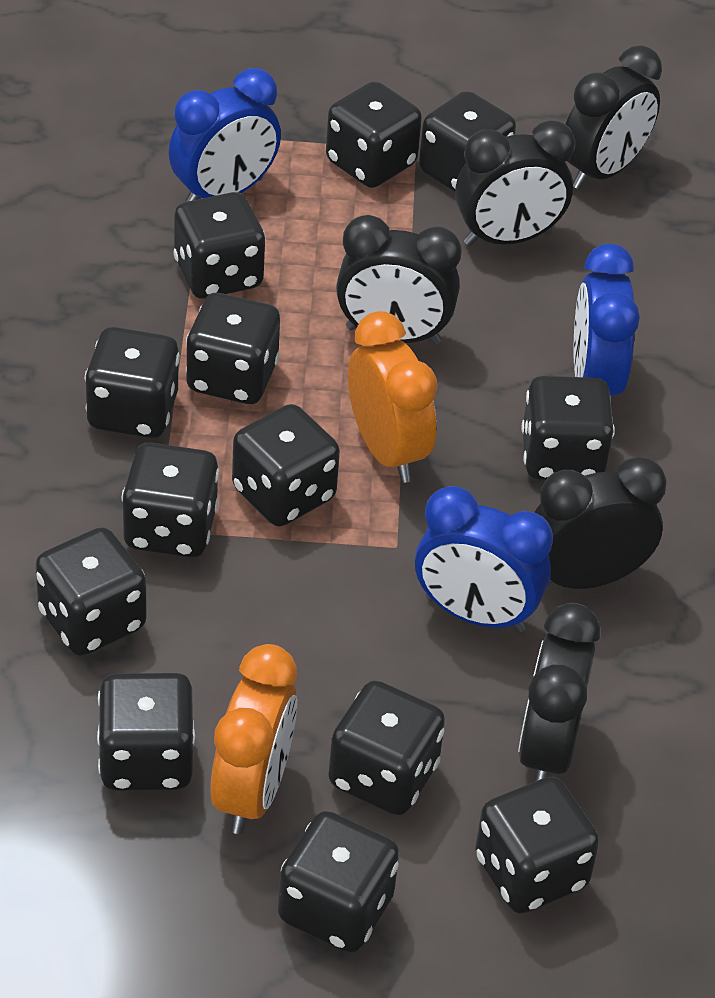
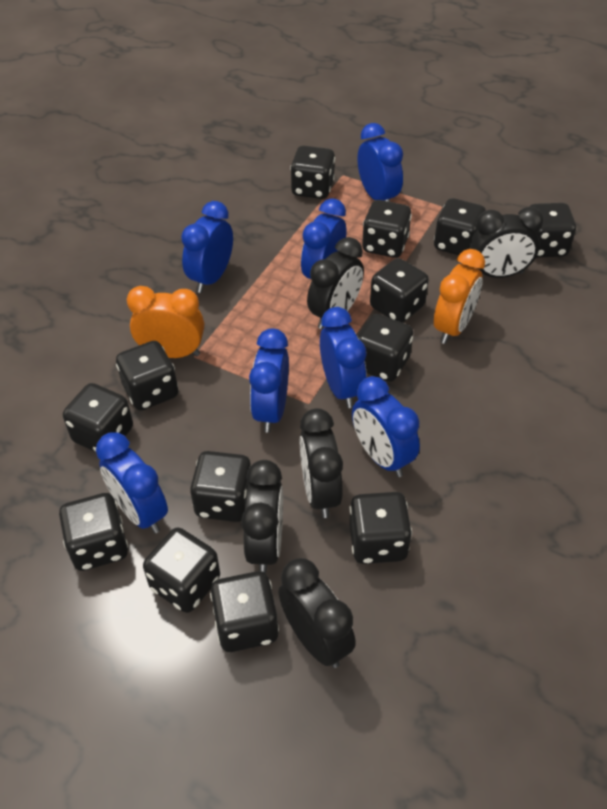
blue clock: 3 -> 7

